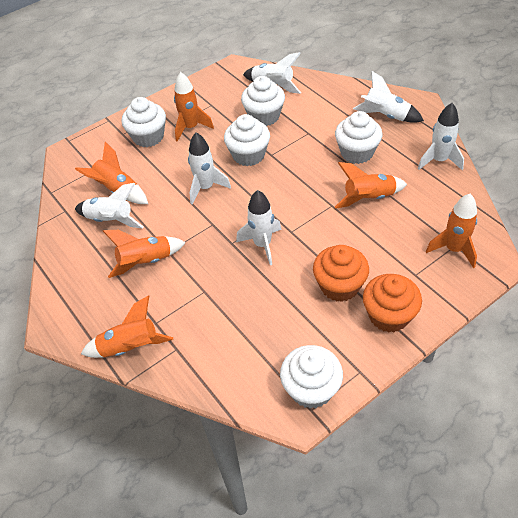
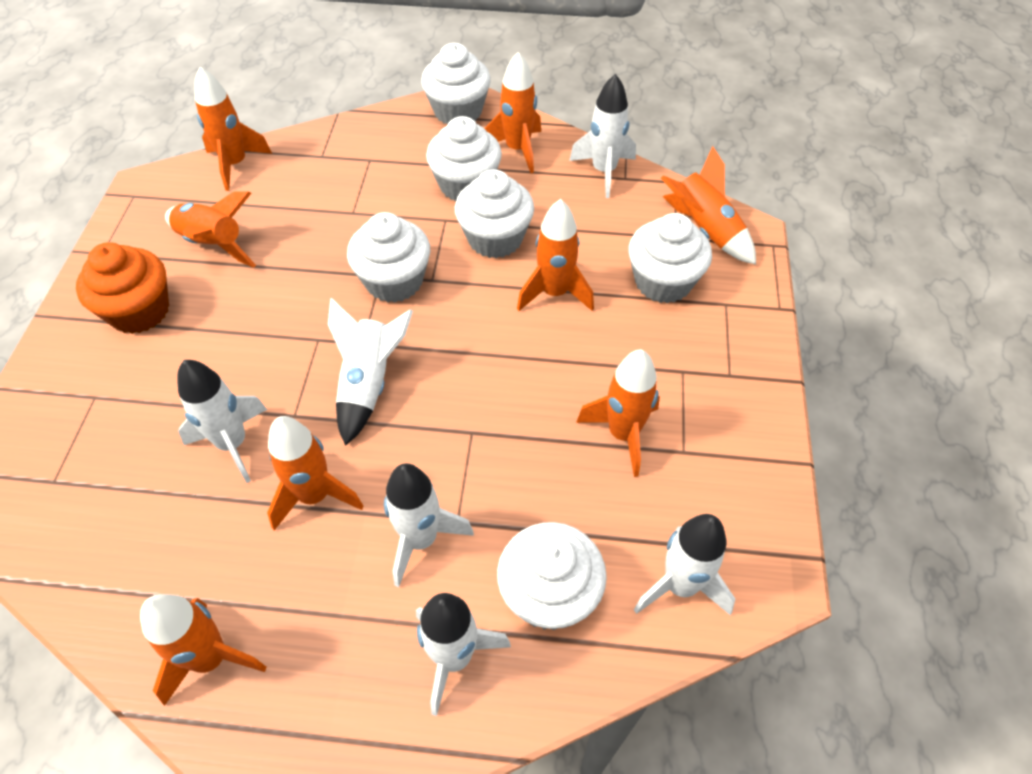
orange cupcake: 2 -> 1
orange rocket: 6 -> 8
white cupcake: 5 -> 6

